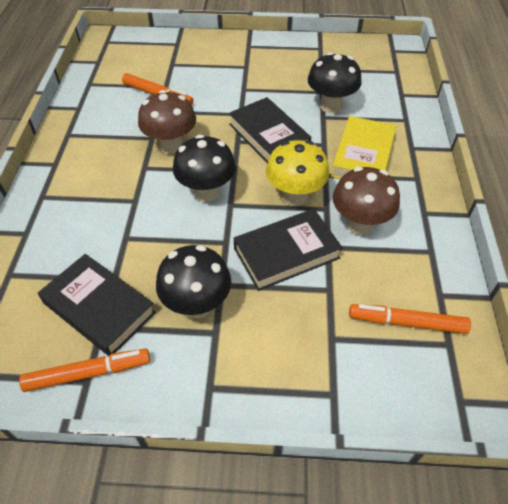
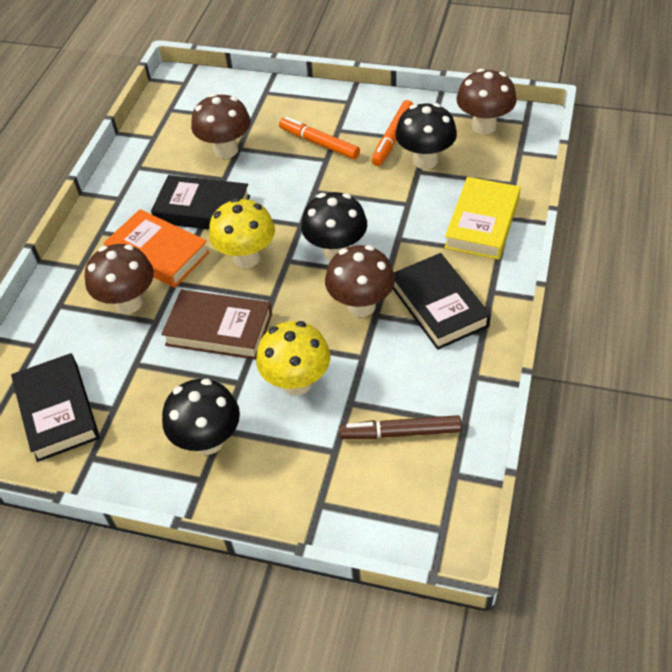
brown book: 0 -> 1
brown marker: 0 -> 1
brown mushroom: 2 -> 4
orange book: 0 -> 1
orange marker: 3 -> 2
yellow mushroom: 1 -> 2

